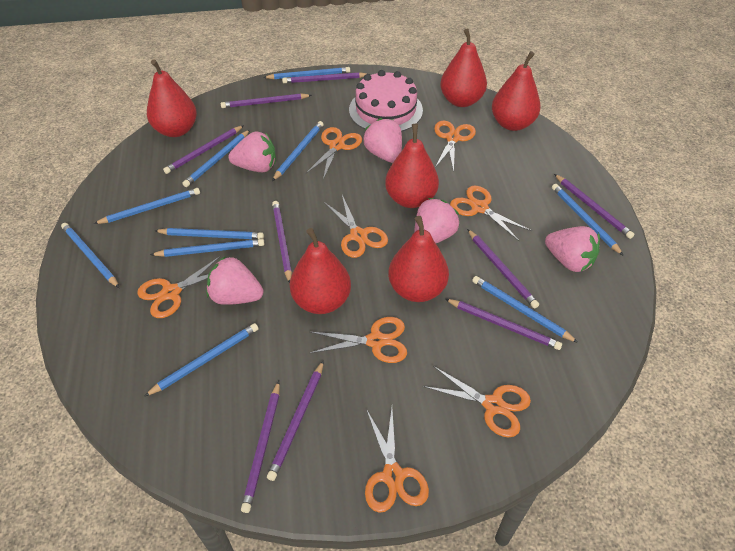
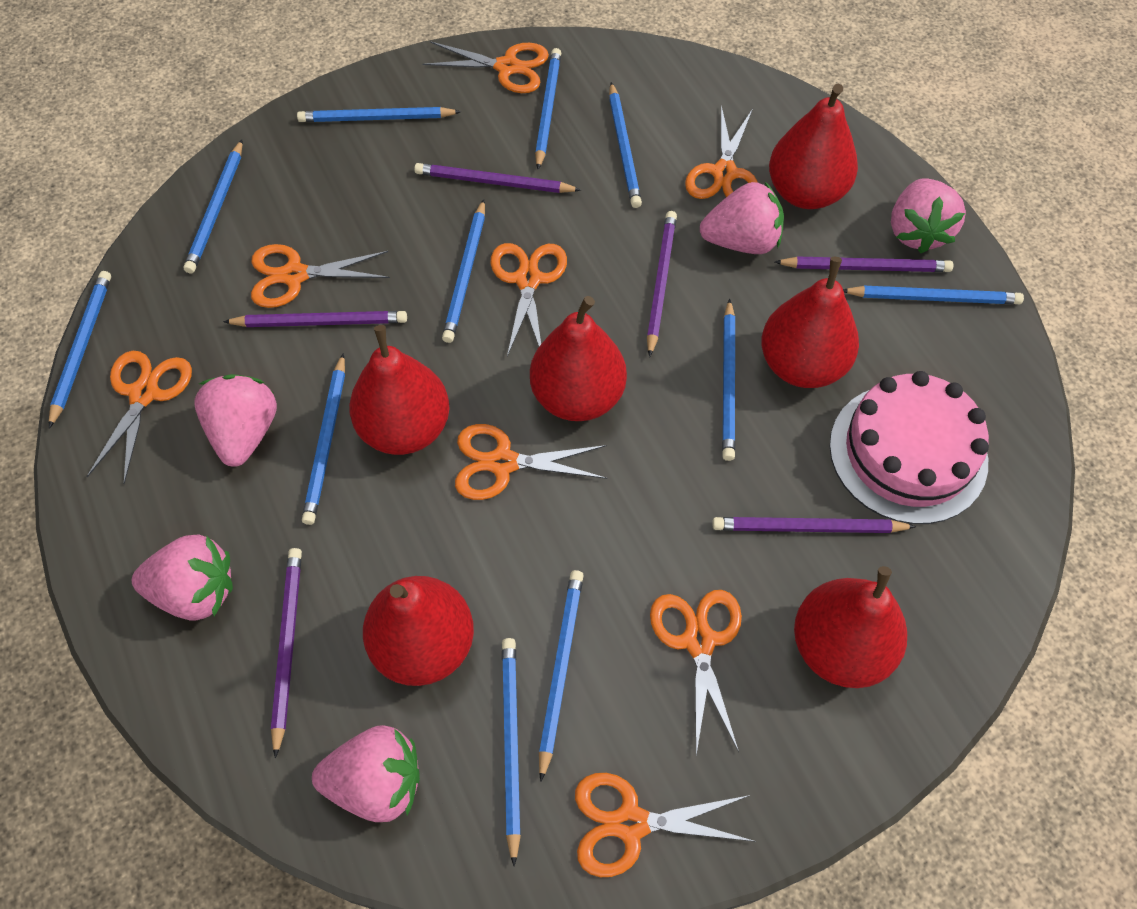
blue pencil: 10 -> 11
purple pencil: 9 -> 6

